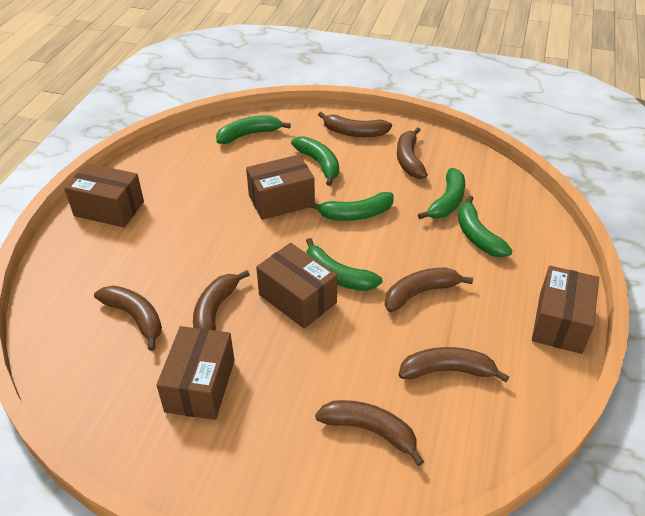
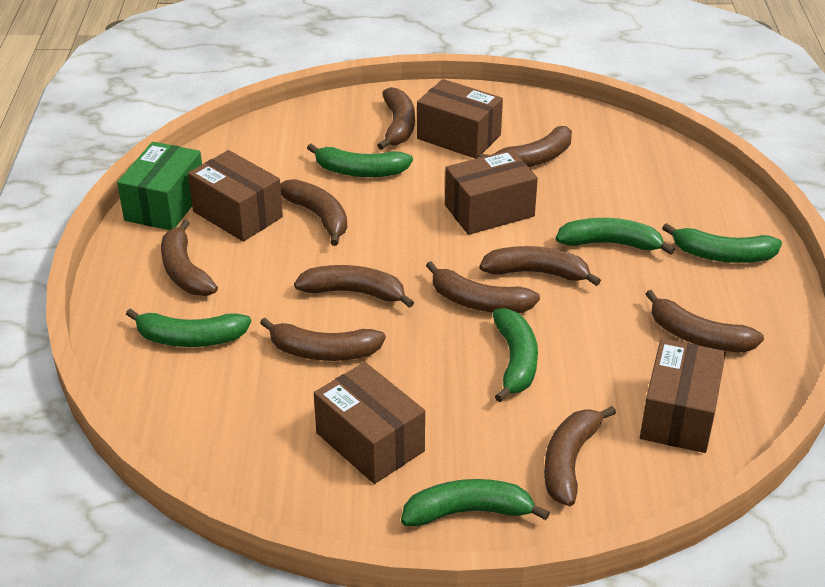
brown banana: 7 -> 10
green box: 0 -> 1

